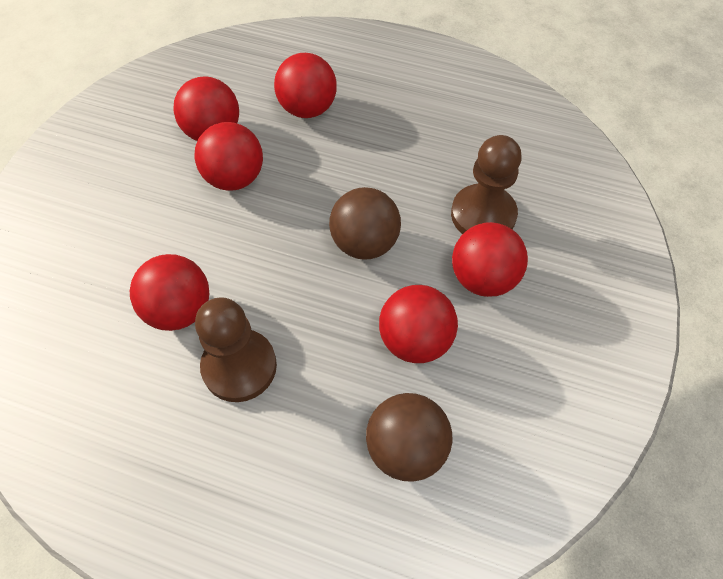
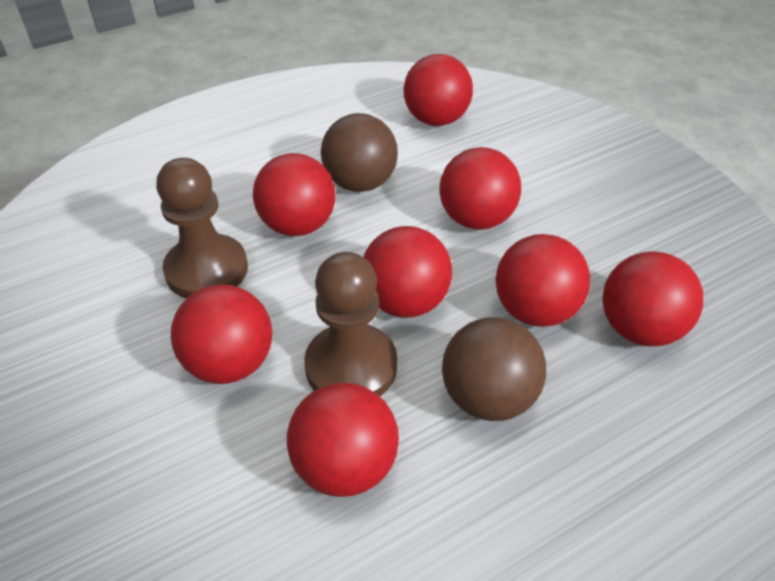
red ball: 6 -> 8

